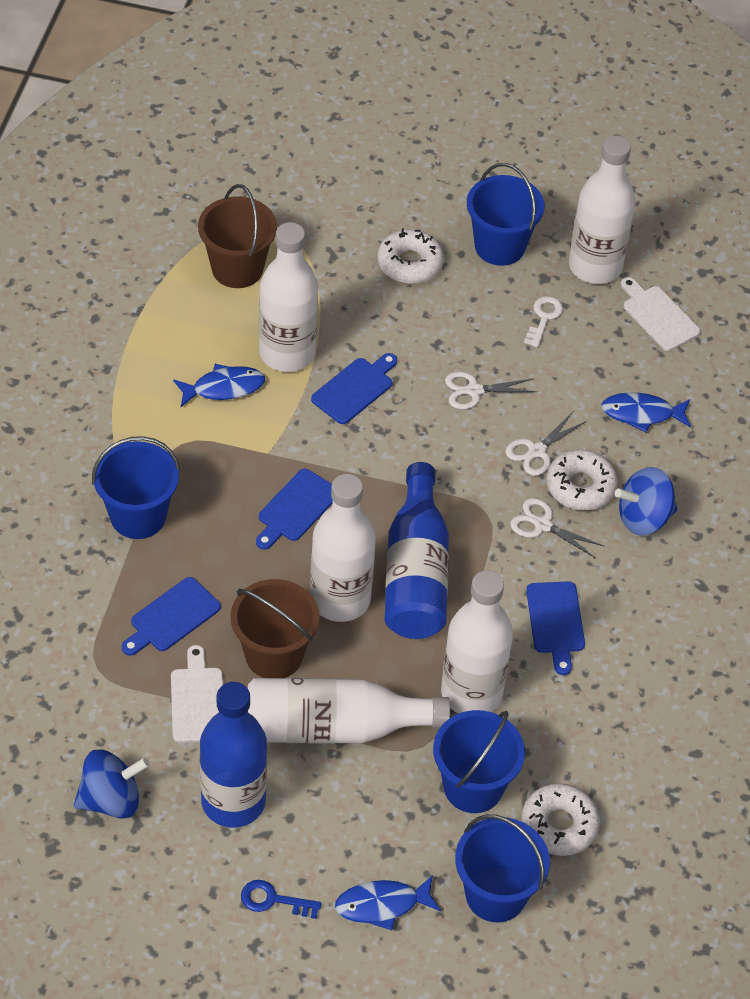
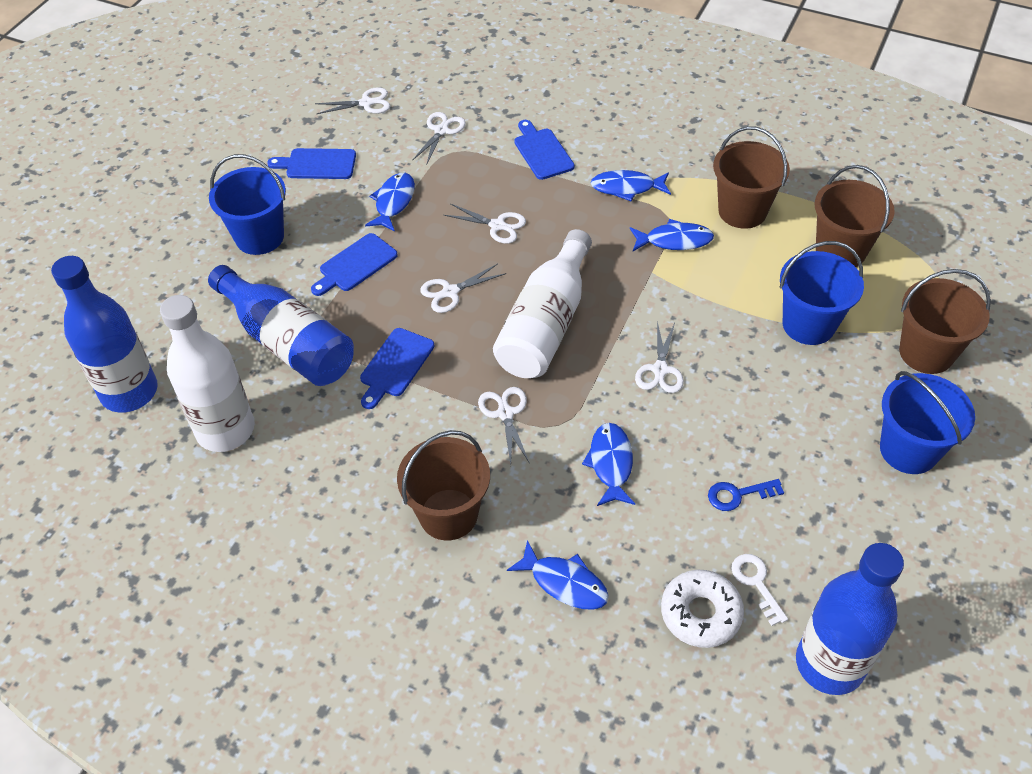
blue bottle: 2 -> 3
blue bucket: 4 -> 3
blue fish: 3 -> 5
blue spinning top: 2 -> 0
brown bucket: 2 -> 4
white bottle: 5 -> 2
white cutting board: 2 -> 0
white donut: 3 -> 1
white scissors: 3 -> 6

